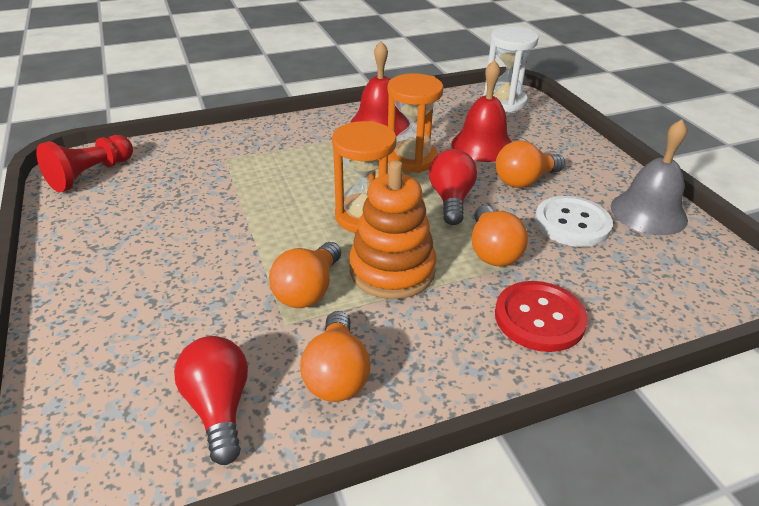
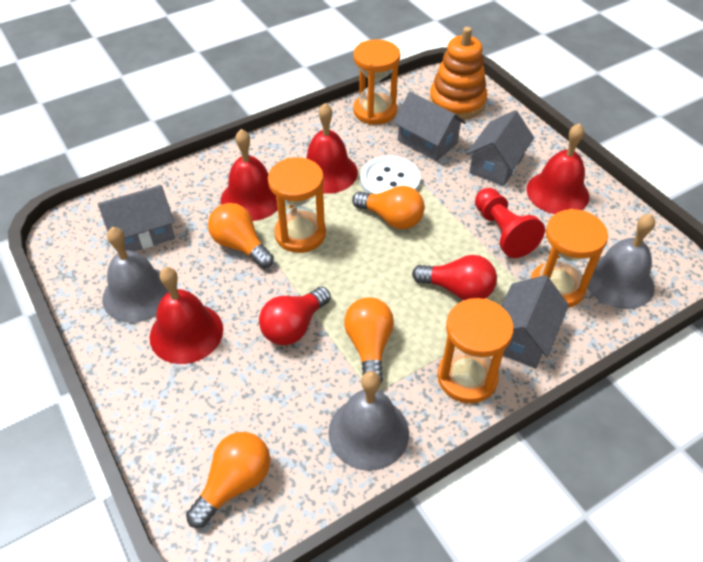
grey bell: 1 -> 3
grey house: 0 -> 4
orange hourglass: 2 -> 4
red bell: 2 -> 4
red button: 1 -> 0
white hourglass: 1 -> 0

